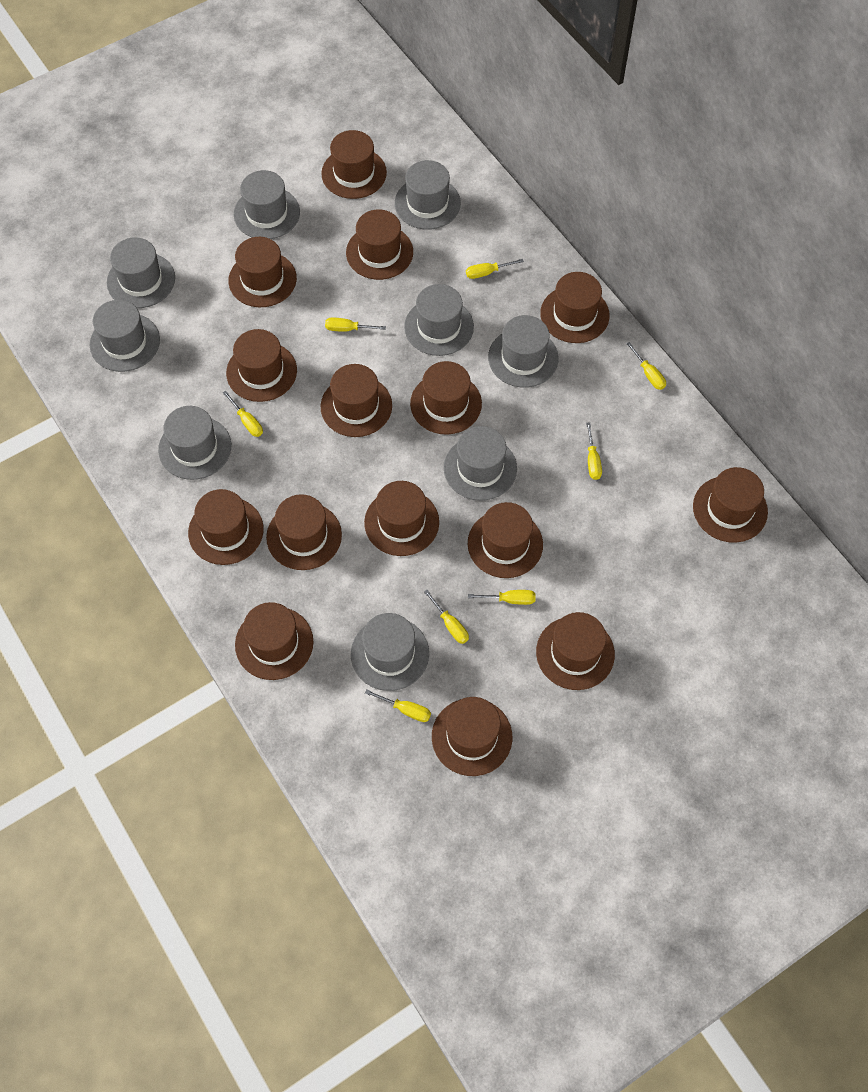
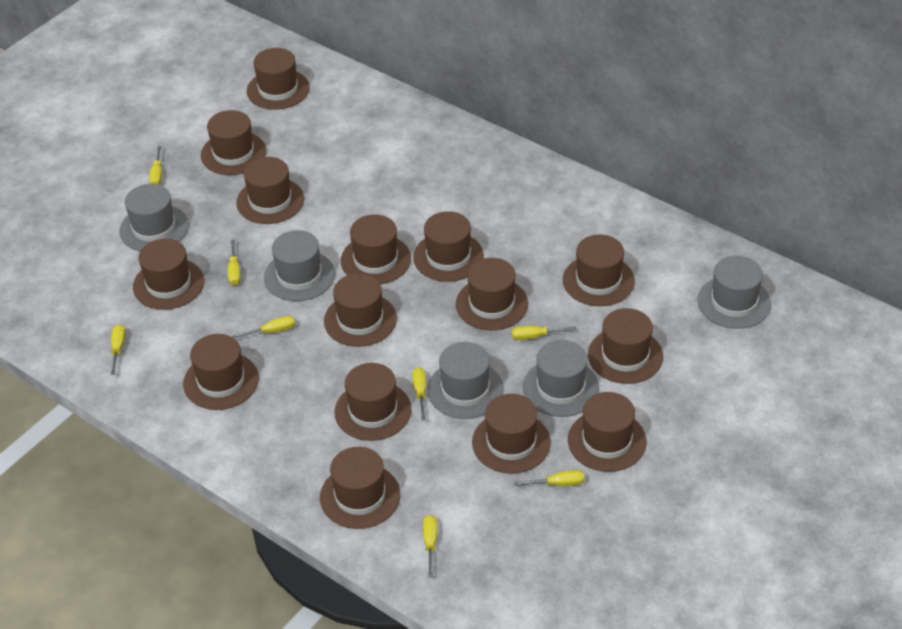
grey hat: 9 -> 5

